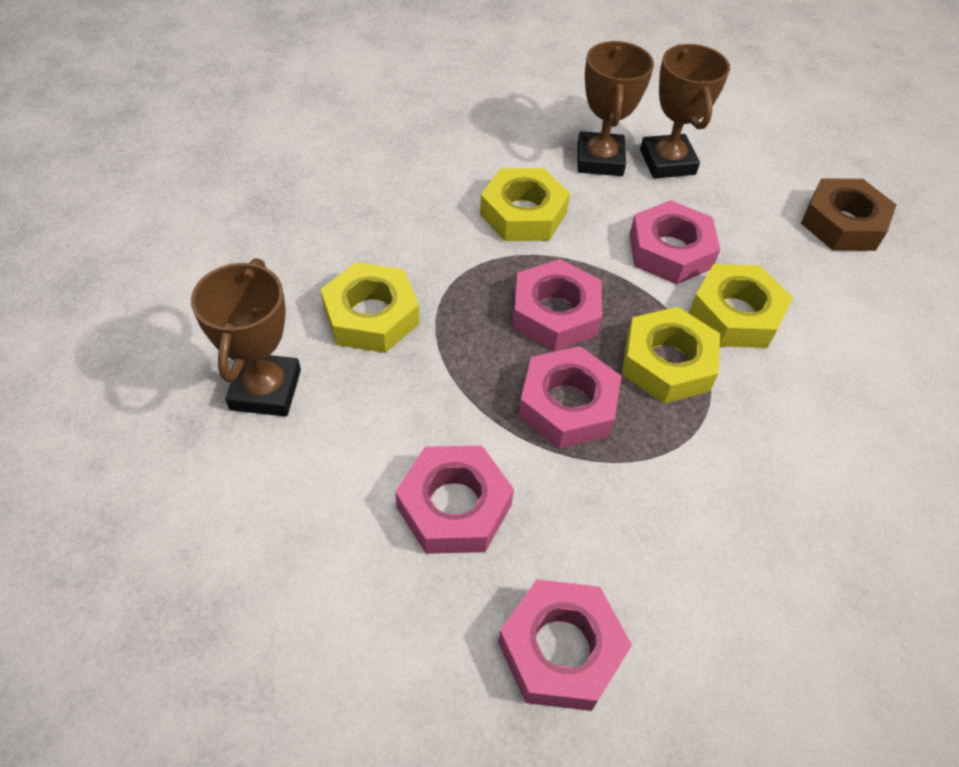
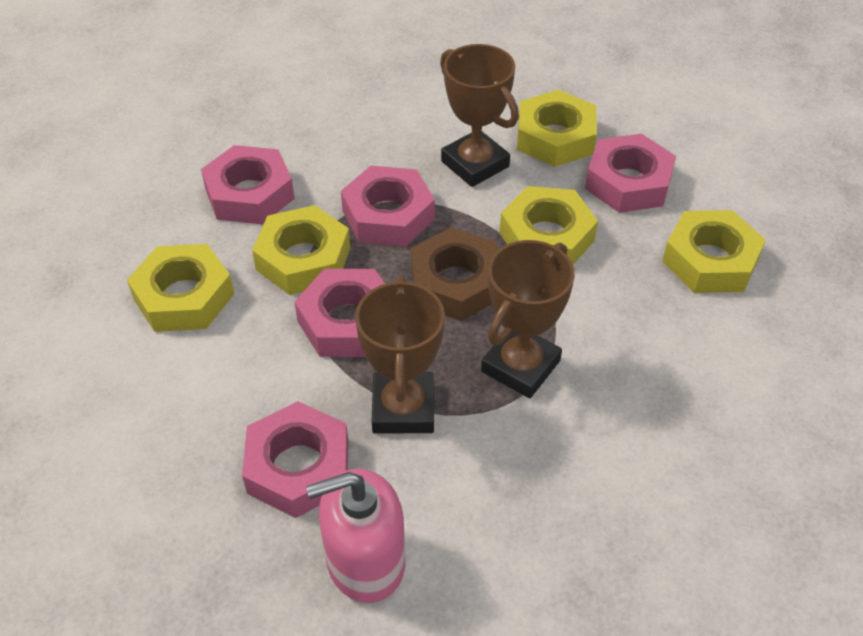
pink soap dispenser: 0 -> 1
yellow nut: 4 -> 5

